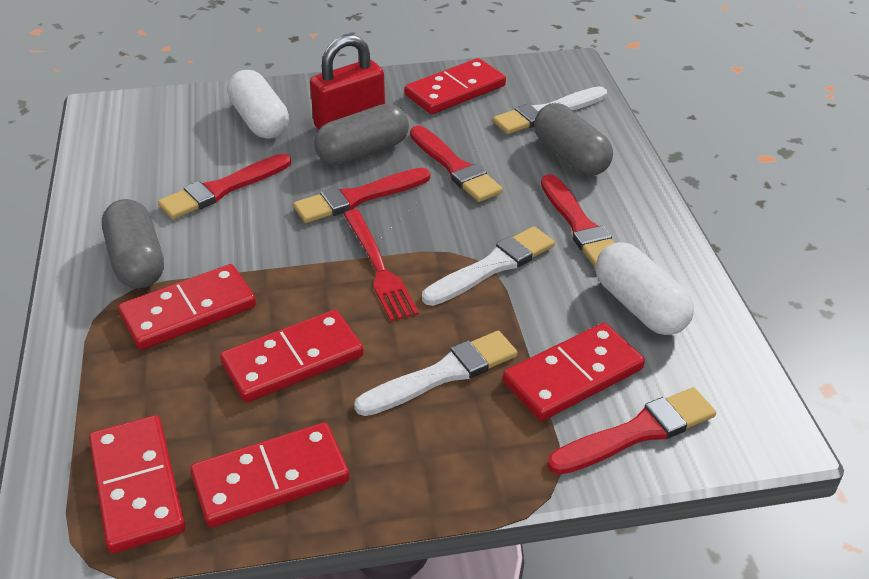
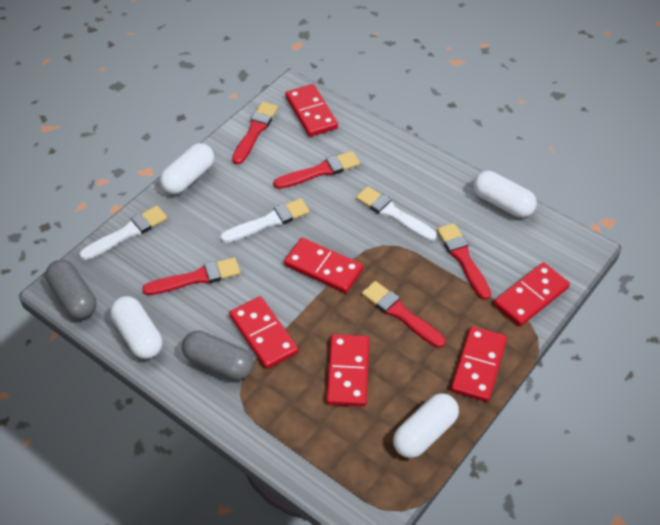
grey capsule: 3 -> 2
red fork: 1 -> 0
red padlock: 1 -> 0
white capsule: 2 -> 4

